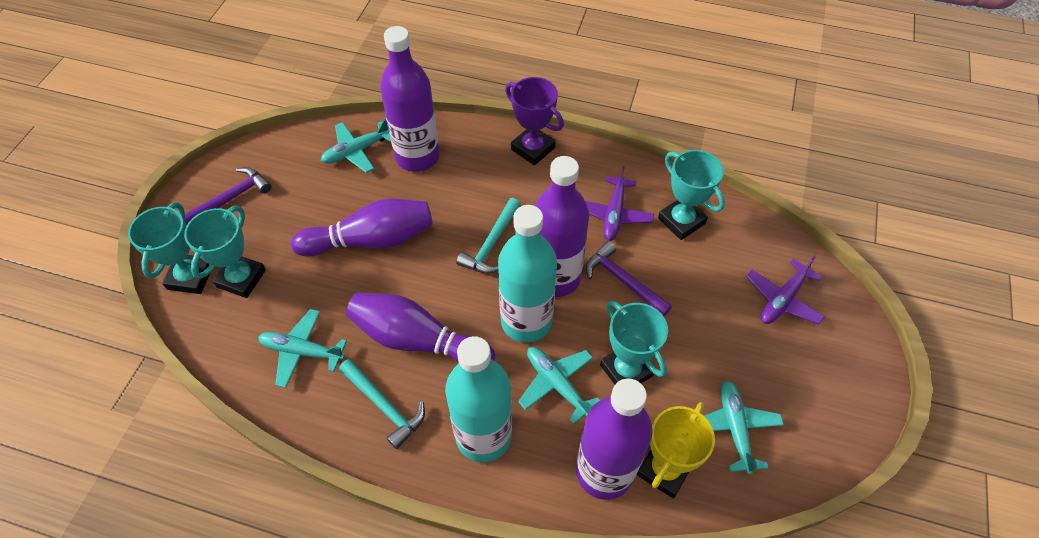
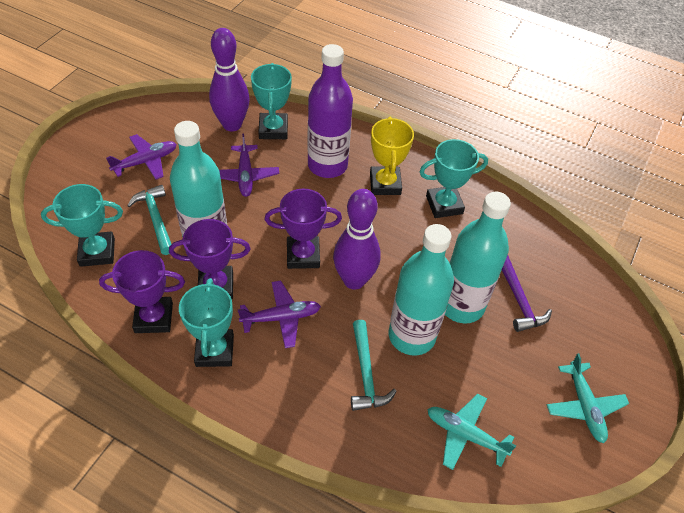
purple bottle: 3 -> 1
purple hammer: 2 -> 1
purple plane: 2 -> 3
purple trophy: 1 -> 3
turquoise bottle: 2 -> 3
turquoise plane: 4 -> 2

